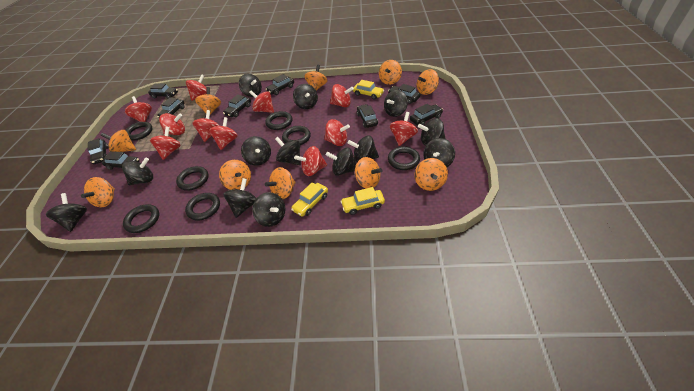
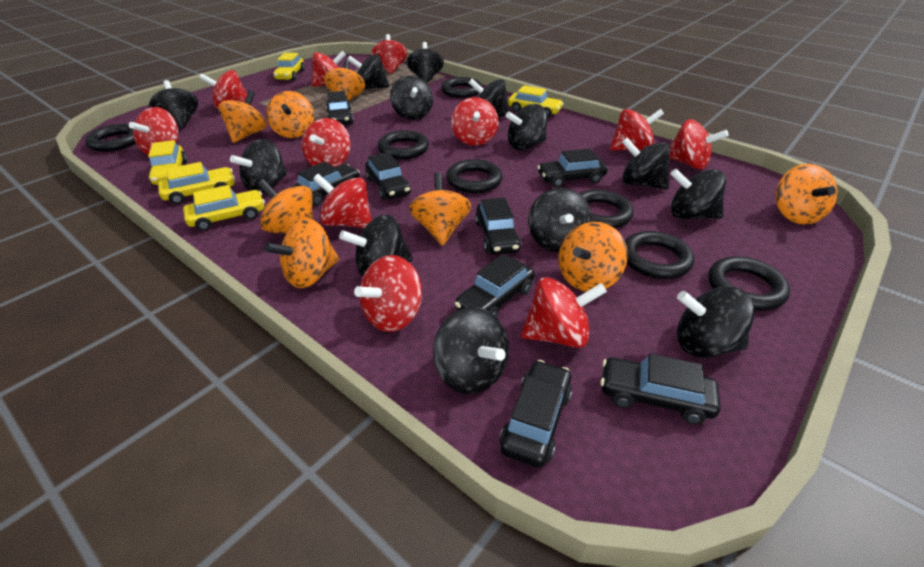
black car: 9 -> 8
orange spinning top: 10 -> 8
yellow car: 3 -> 5

